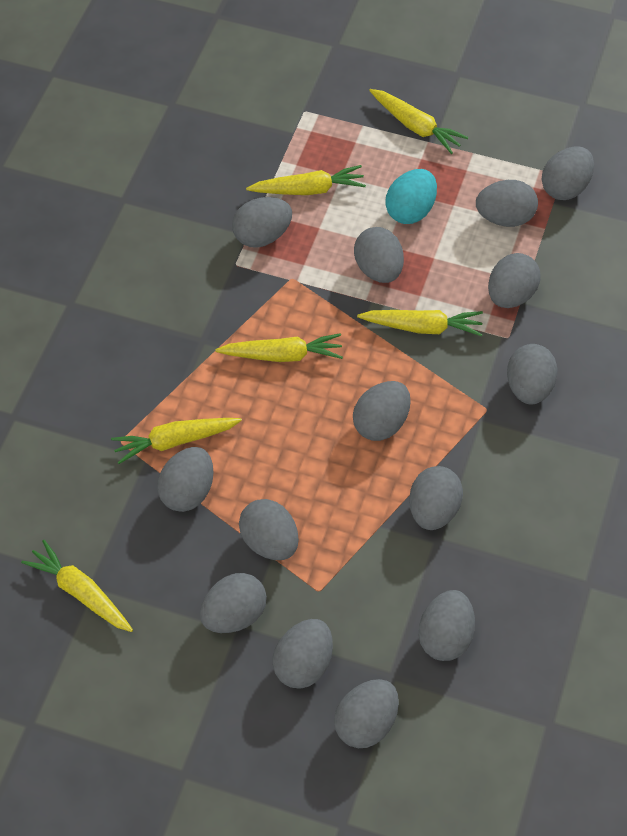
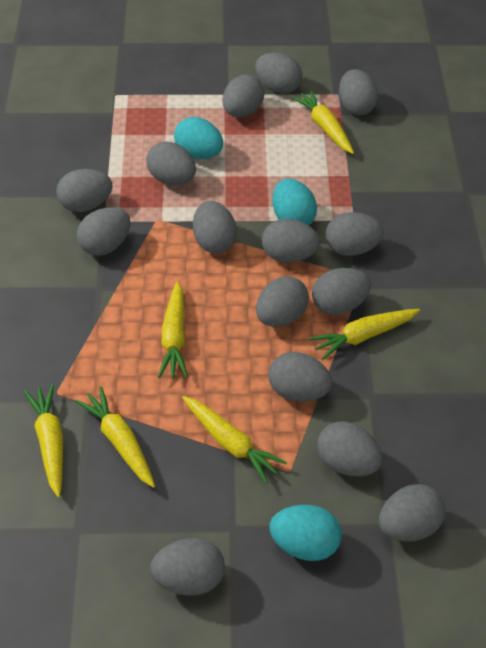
grey egg: 14 -> 15
turquoise egg: 1 -> 3

